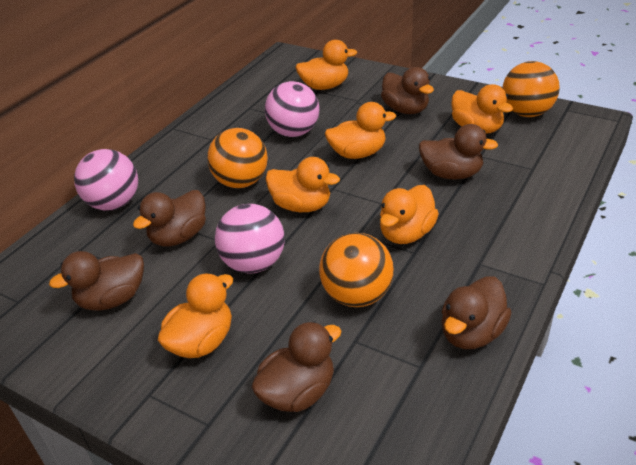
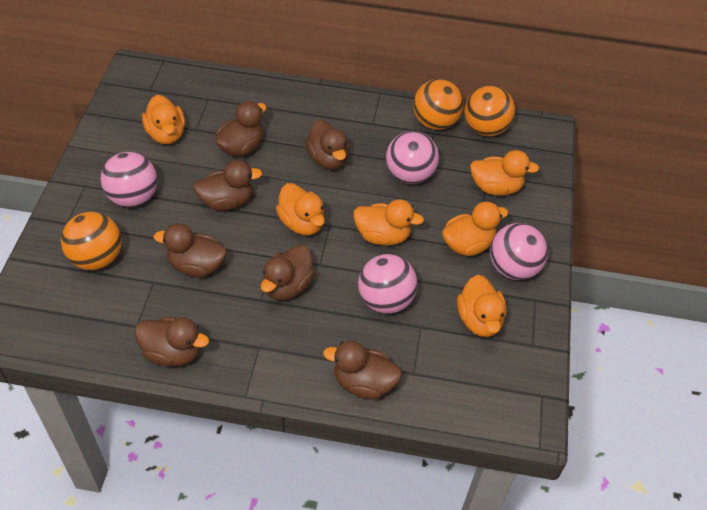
brown duck: 6 -> 7
pink ball: 3 -> 4

